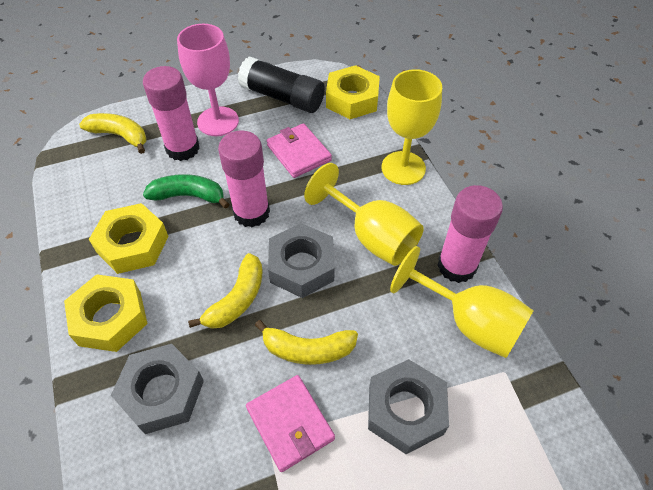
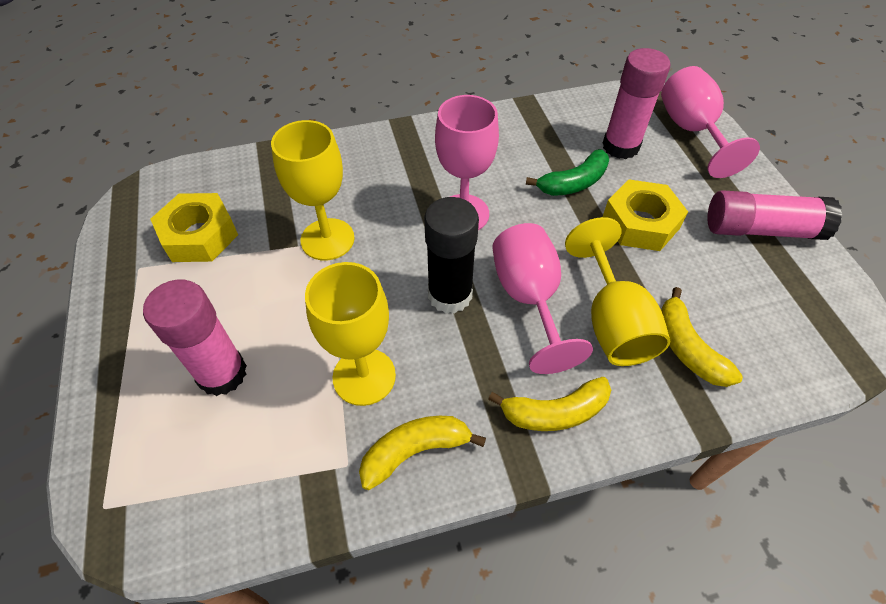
grey nut: 3 -> 0
pink goblet: 1 -> 3
pink wallet: 2 -> 0
yellow nut: 3 -> 2

